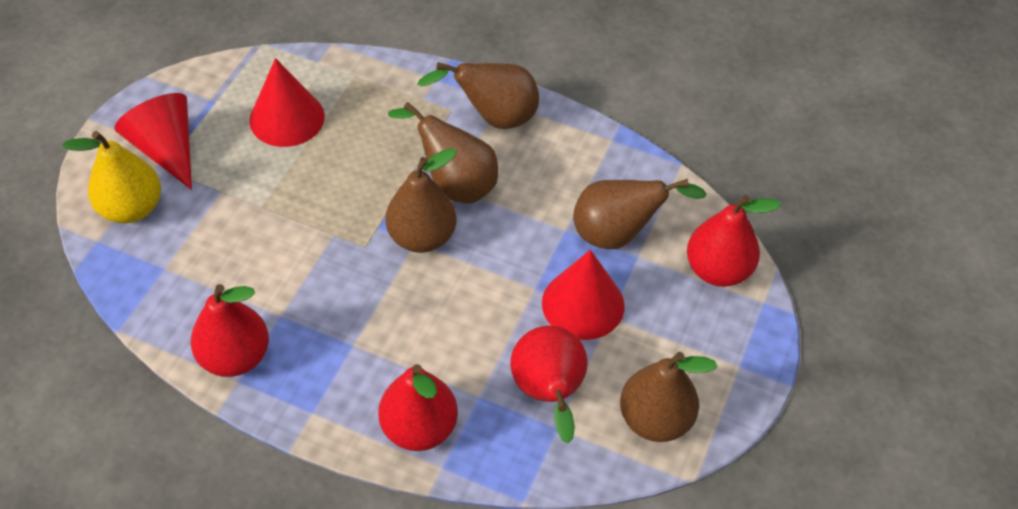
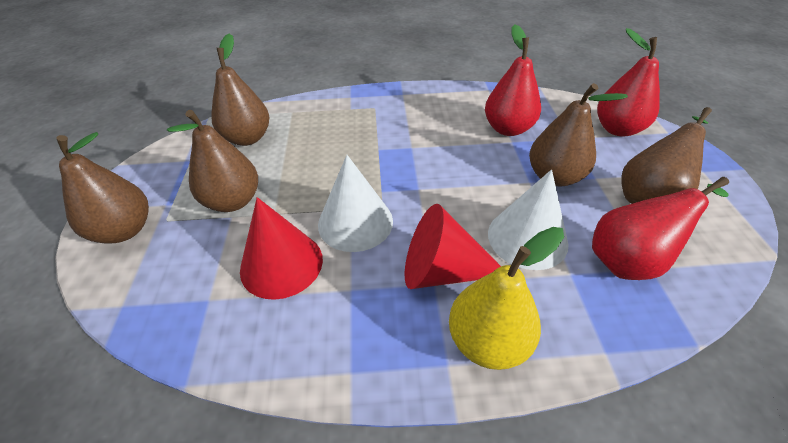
red cone: 3 -> 2
red pear: 4 -> 3
white cone: 0 -> 2

